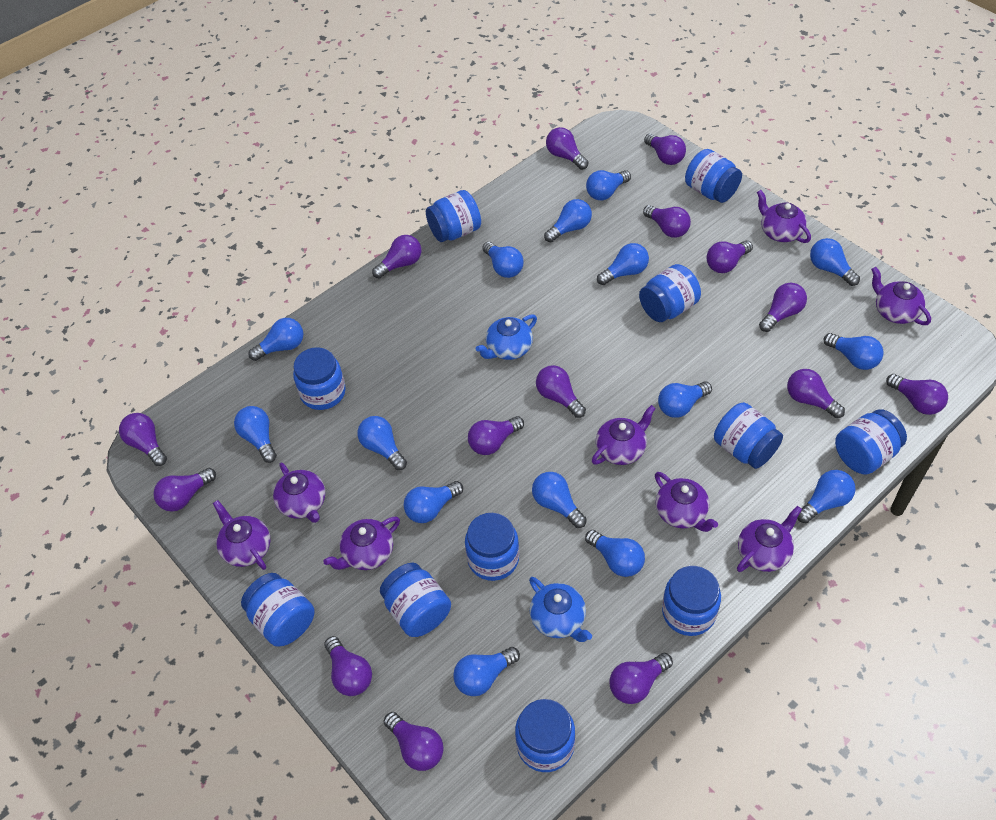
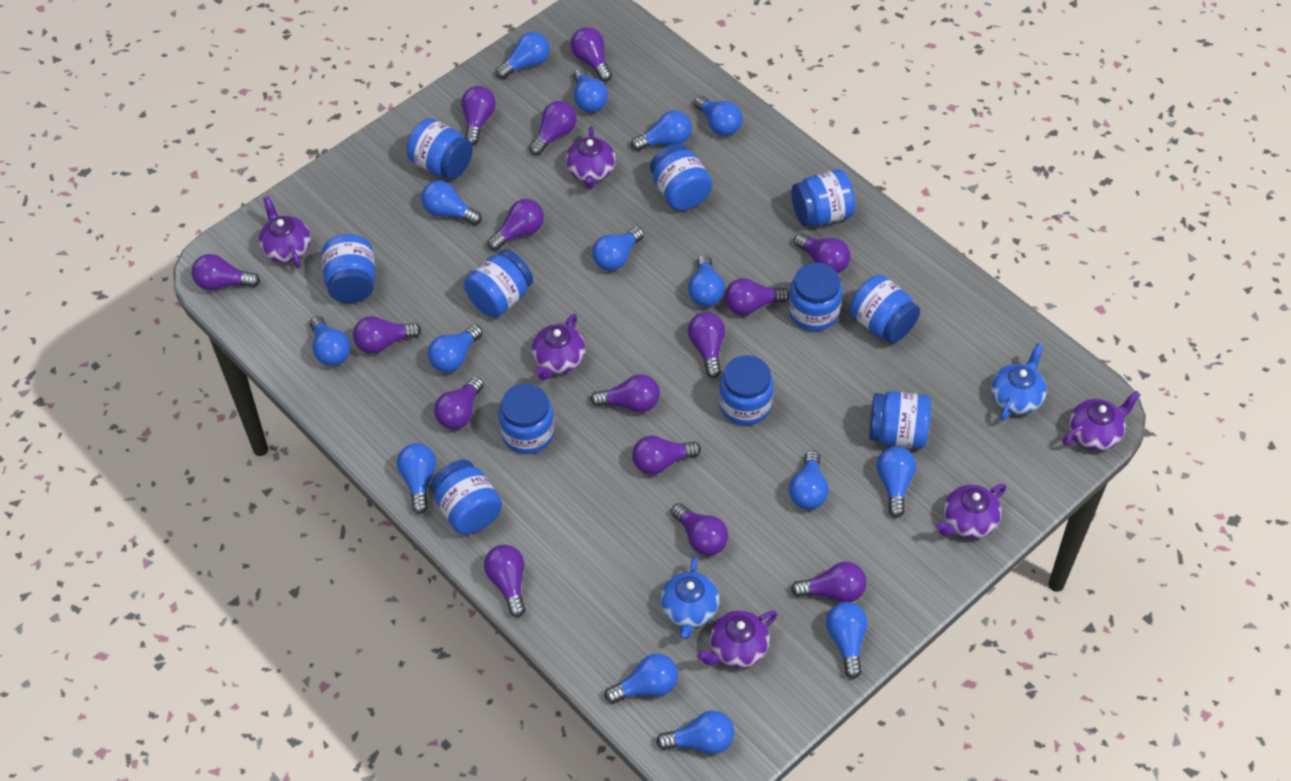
purple teapot: 8 -> 6

